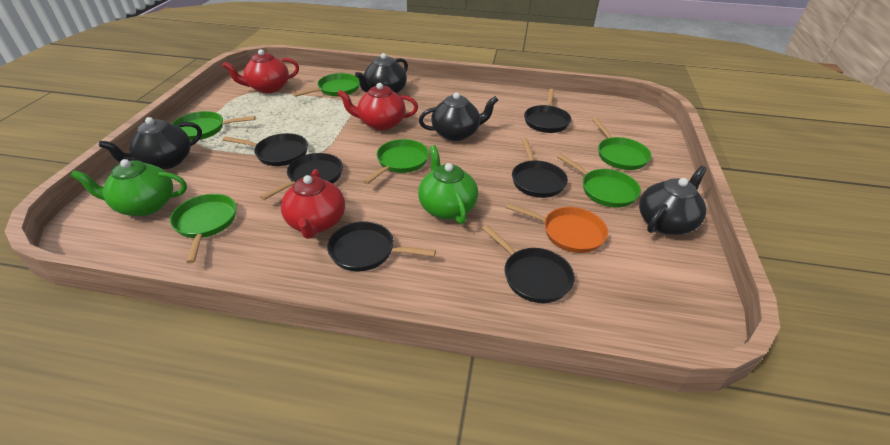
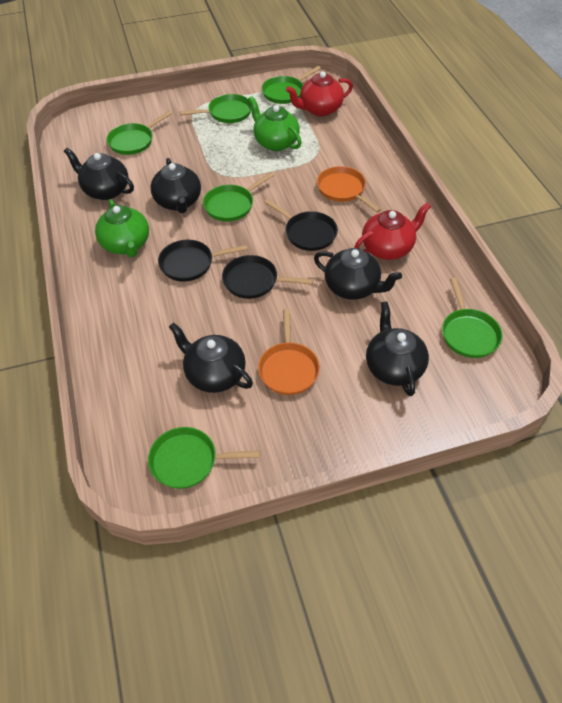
black pan: 6 -> 3
black teapot: 4 -> 5
orange pan: 1 -> 2
red teapot: 3 -> 2

